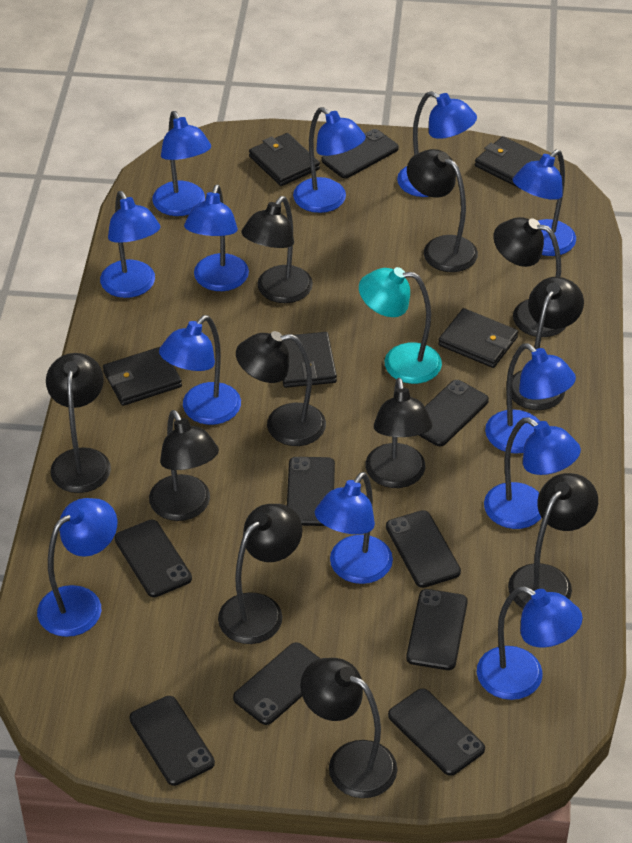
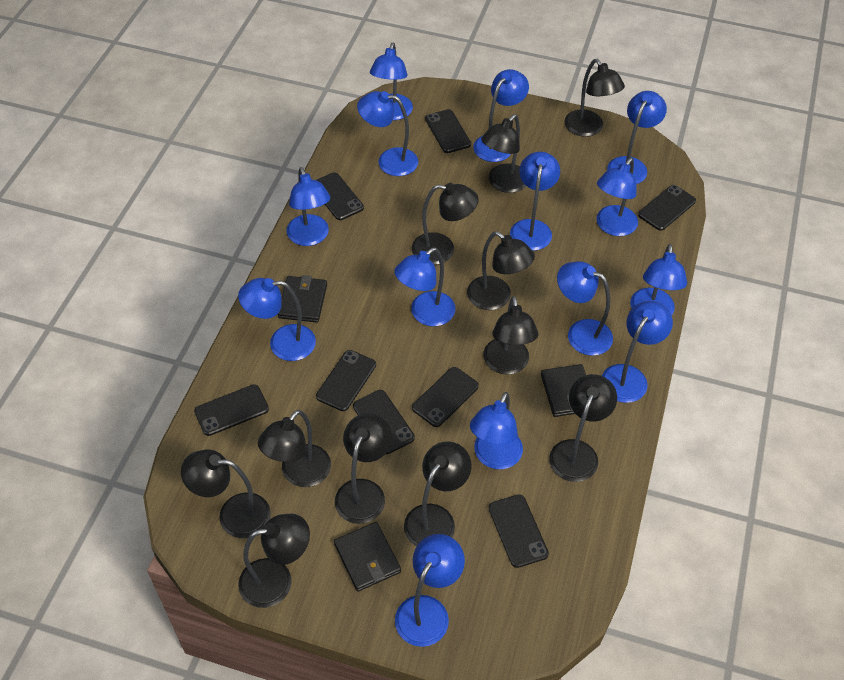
black phone: 9 -> 8
black wallet: 5 -> 3
blue lamp: 12 -> 14
turquoise lamp: 1 -> 0

